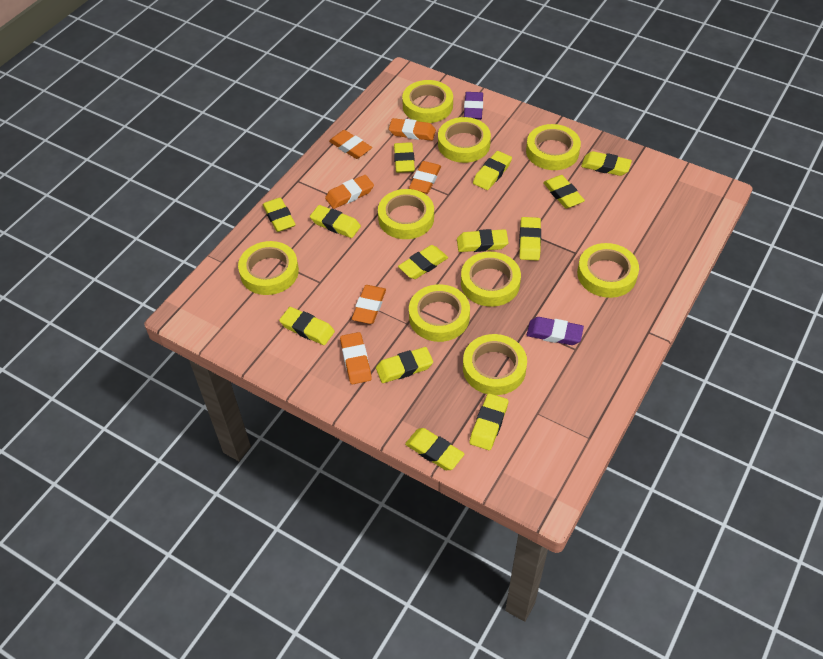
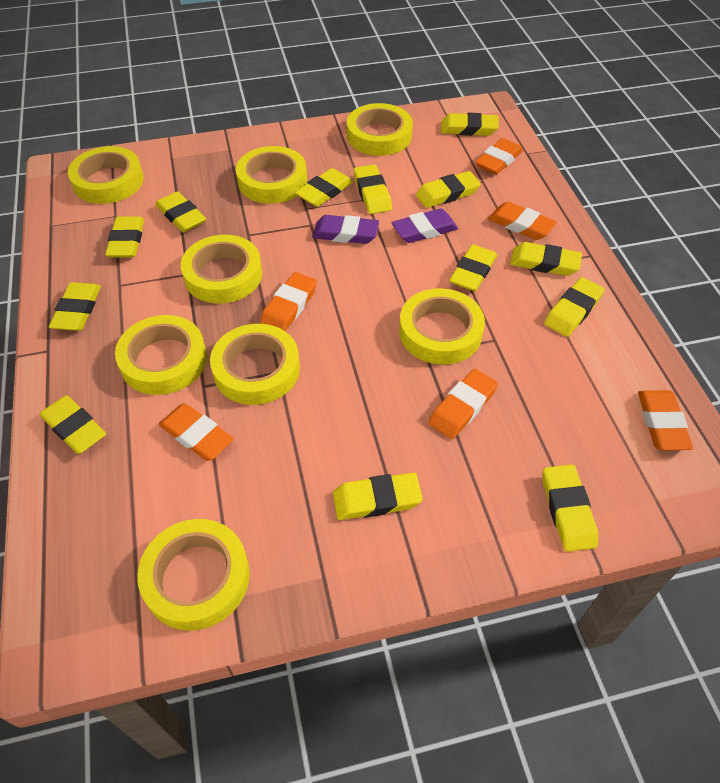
yellow tape: 9 -> 8

